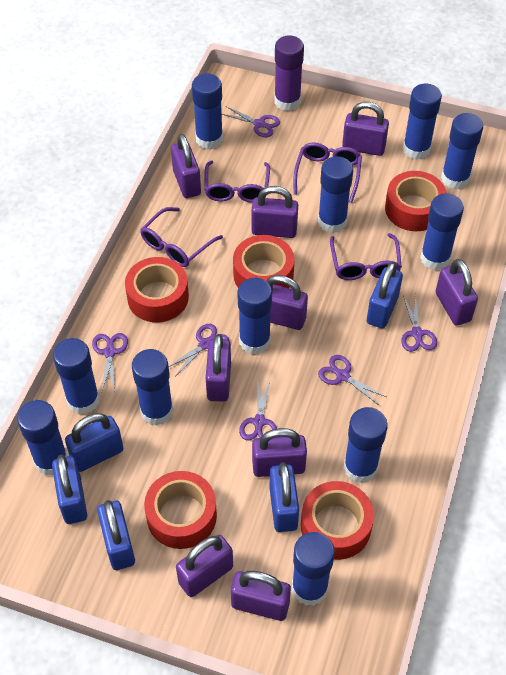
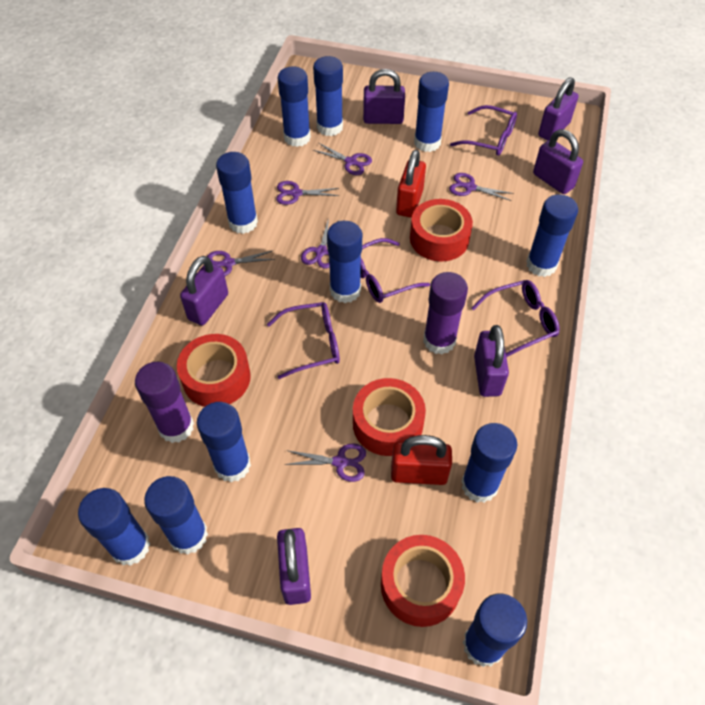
blue padlock: 5 -> 0
purple glue stick: 1 -> 2
purple padlock: 9 -> 6
red padlock: 0 -> 2
red tape: 5 -> 4

